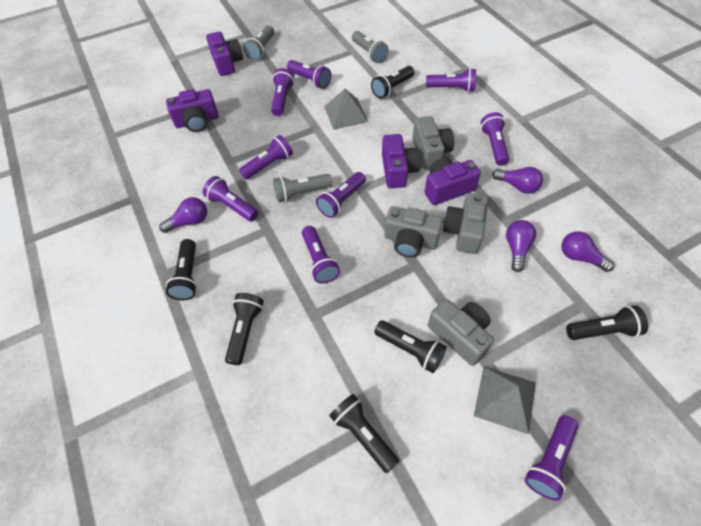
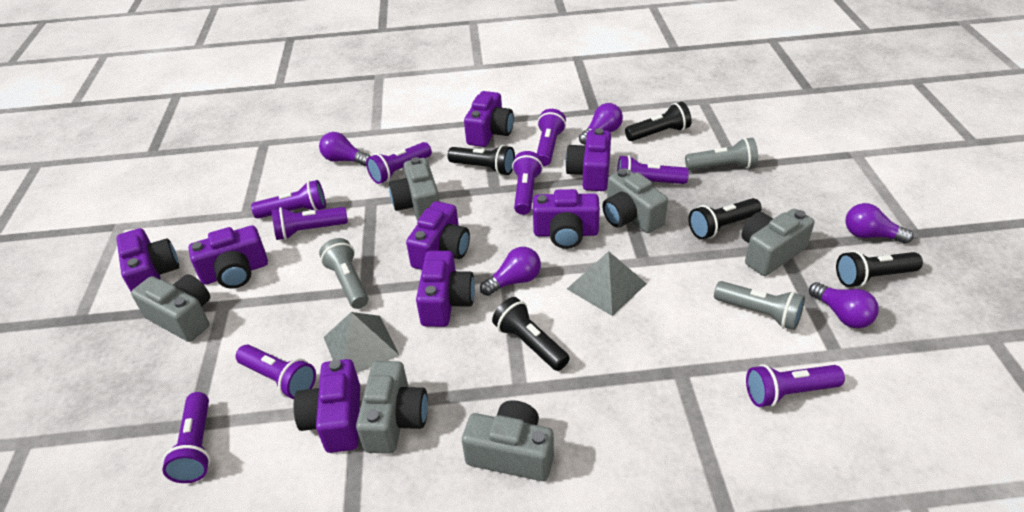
black flashlight: 6 -> 5
grey camera: 4 -> 6
purple camera: 4 -> 8
purple light bulb: 4 -> 5

